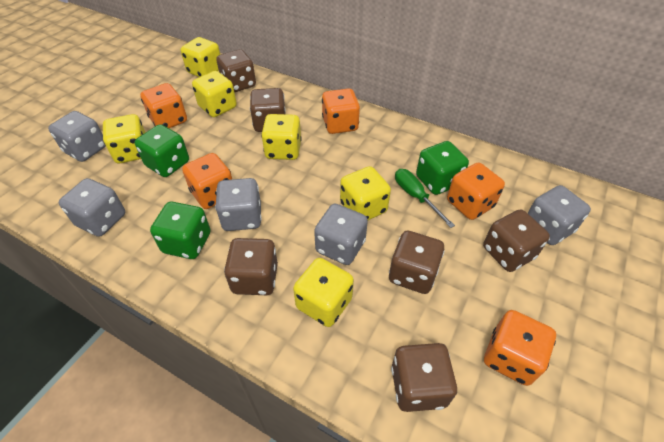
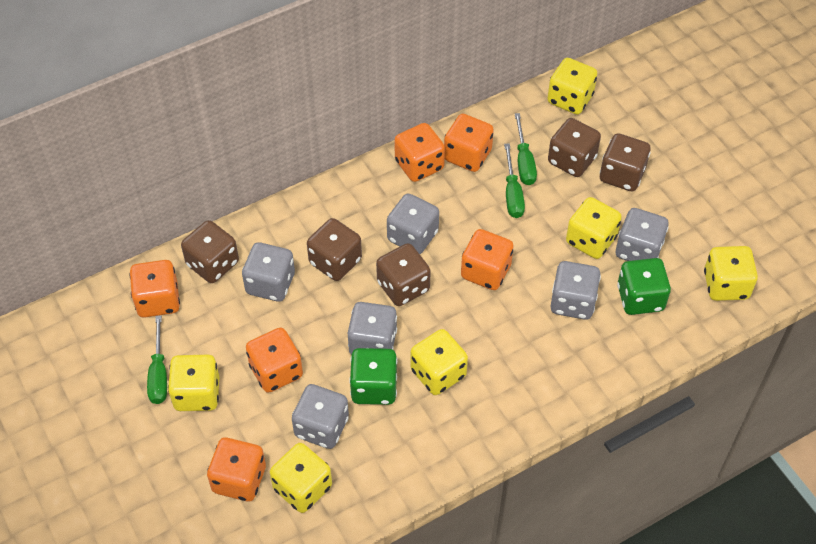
brown dice: 6 -> 5
green dice: 3 -> 2
green screwdriver: 1 -> 3
grey dice: 5 -> 6
orange dice: 5 -> 6

